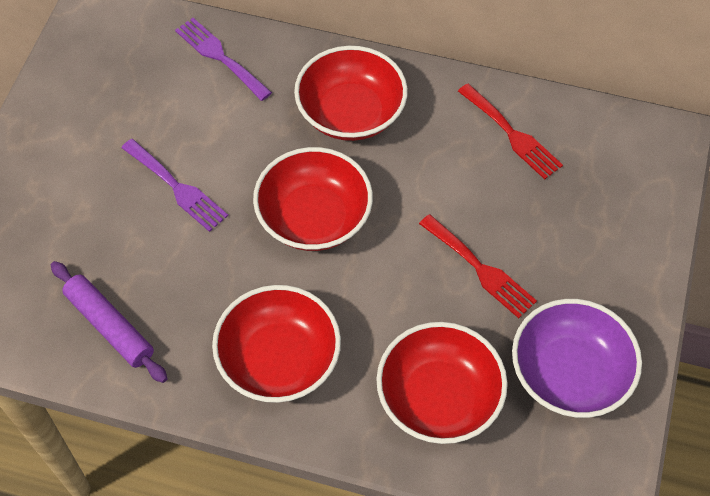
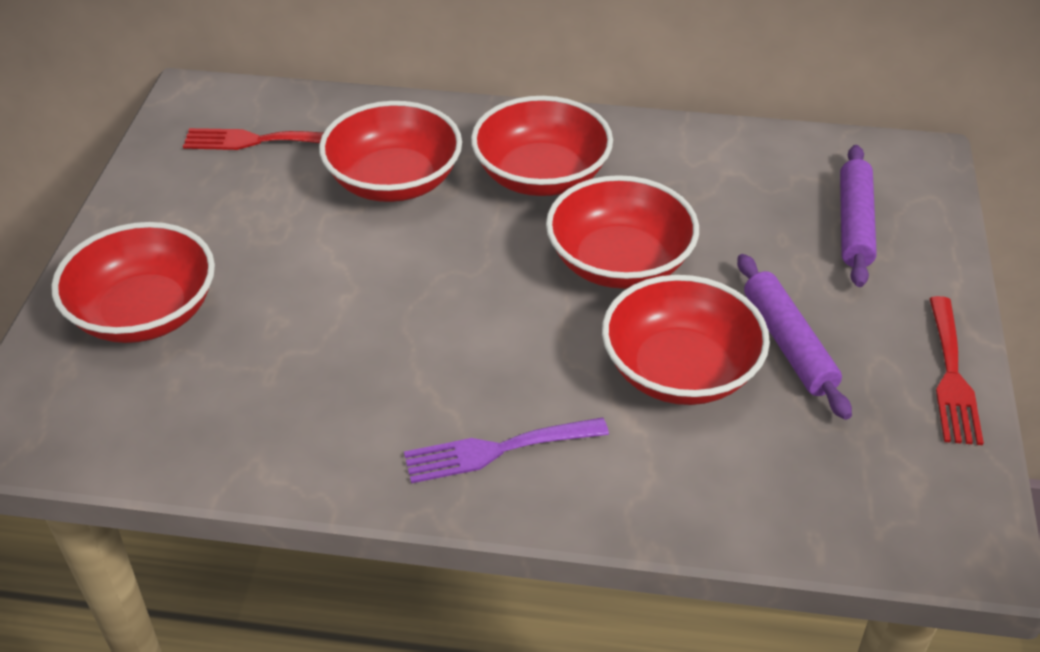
purple bowl: 1 -> 0
purple fork: 2 -> 1
purple rolling pin: 1 -> 2
red bowl: 4 -> 5

